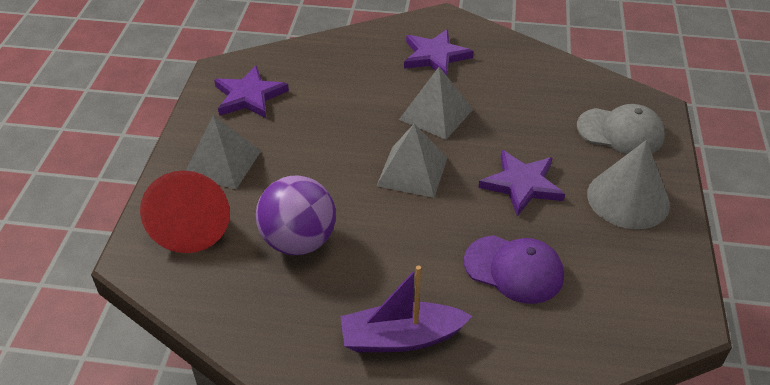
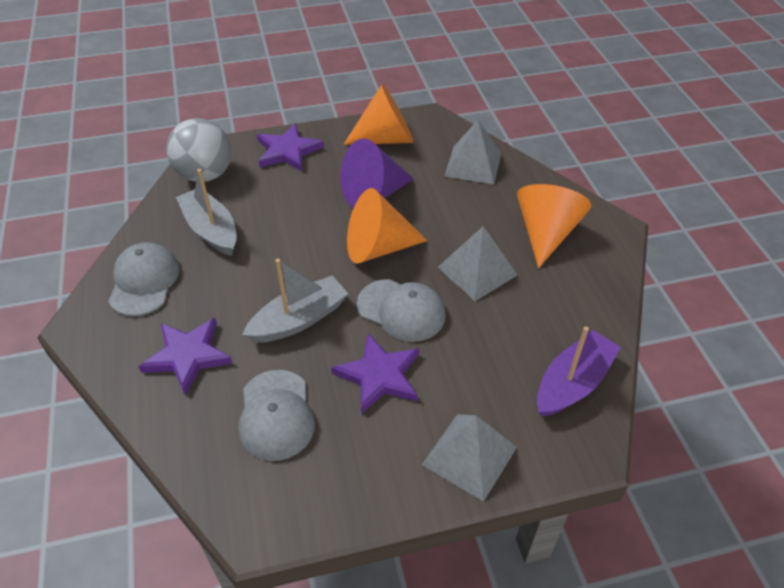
grey ball: 0 -> 1
grey boat: 0 -> 2
grey cap: 1 -> 3
grey cone: 1 -> 0
orange cone: 0 -> 3
purple ball: 1 -> 0
purple cap: 1 -> 0
purple cone: 0 -> 1
red cone: 1 -> 0

